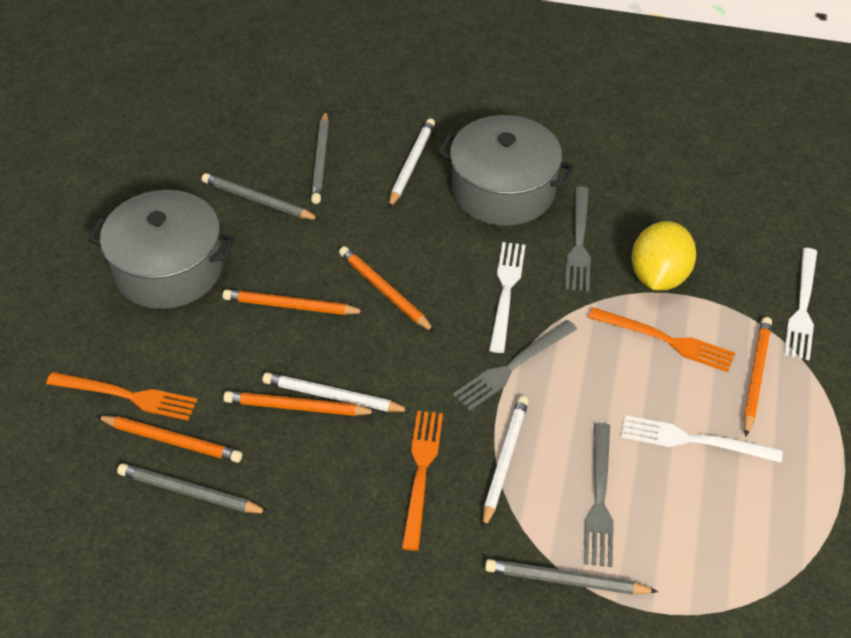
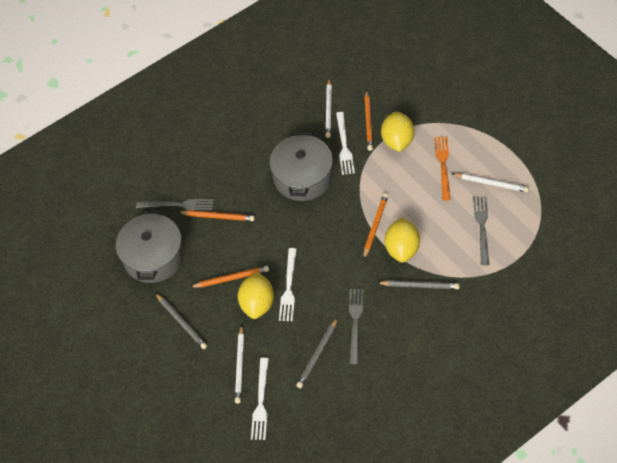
grey pencil: 4 -> 3
orange fork: 3 -> 1
orange pencil: 5 -> 4
yellow lemon: 1 -> 3

